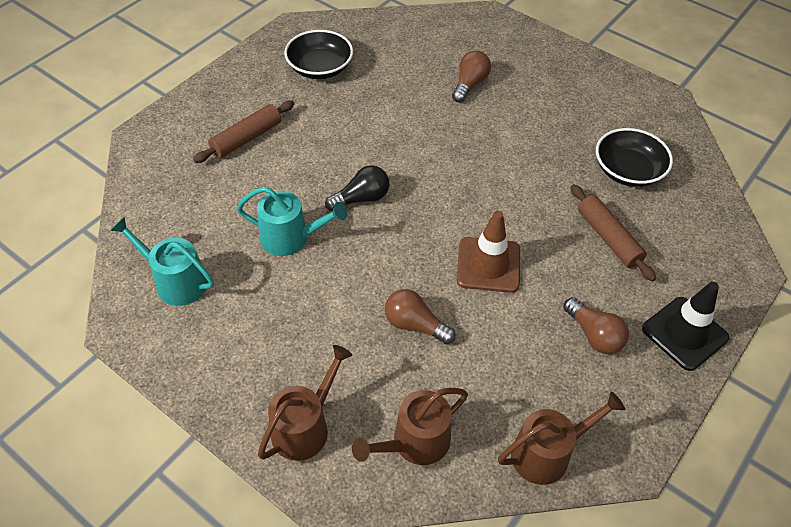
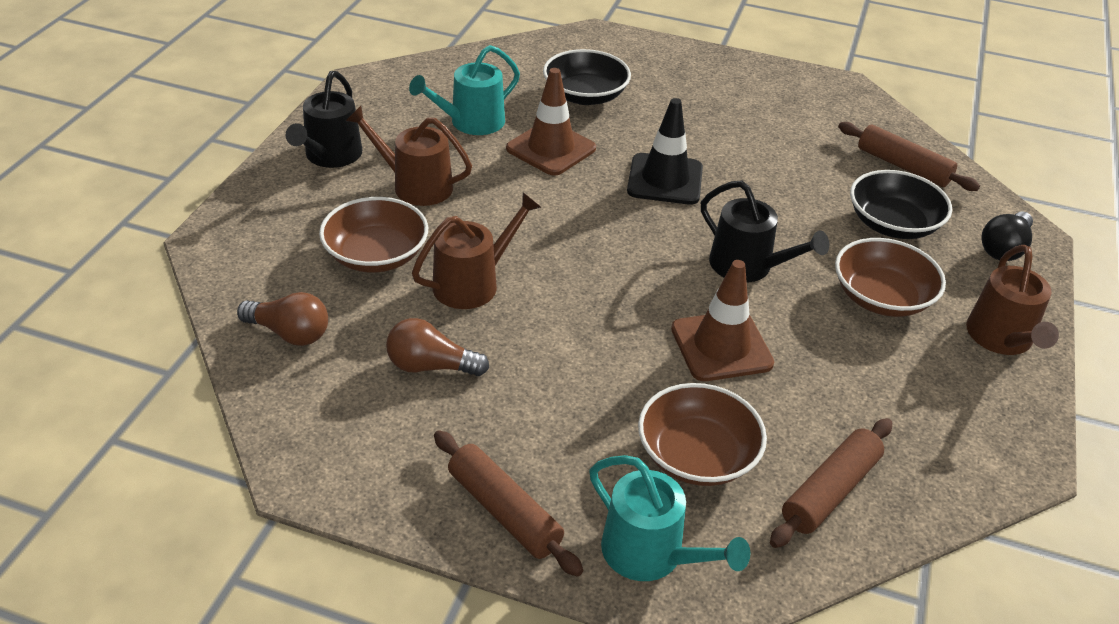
black watering can: 0 -> 2
brown bowl: 0 -> 3
brown light bulb: 3 -> 2
brown rolling pin: 2 -> 3
brown traffic cone: 1 -> 2

